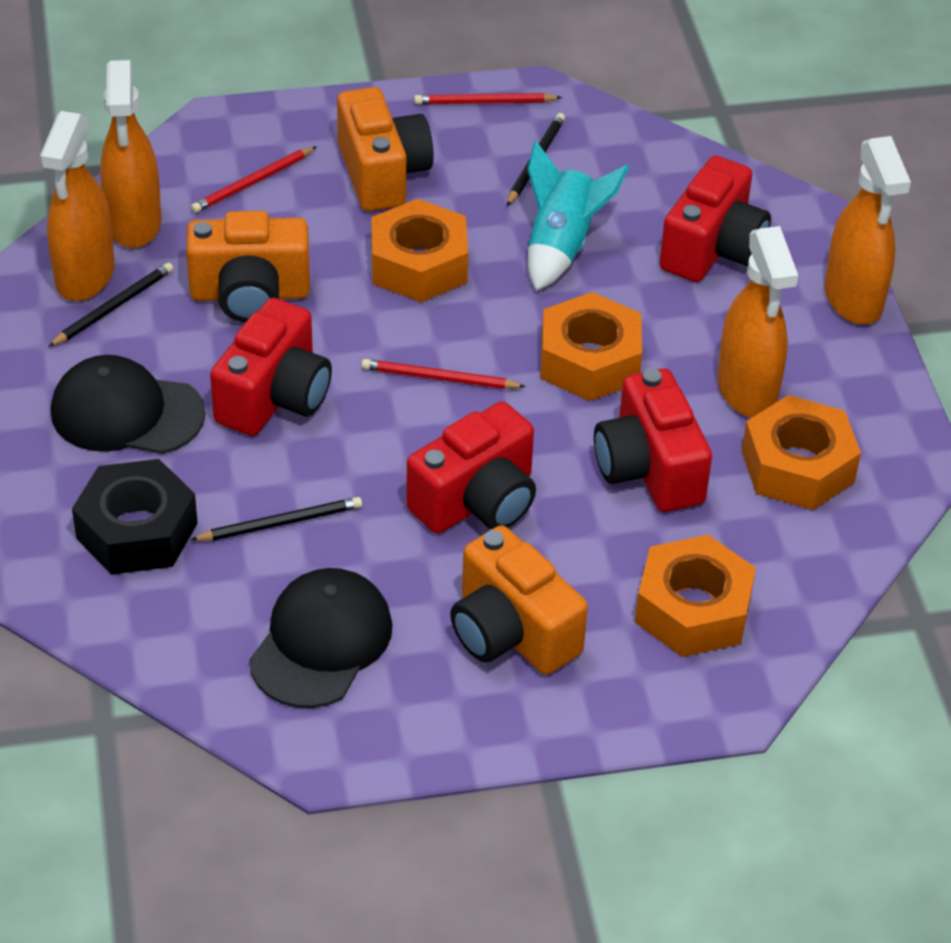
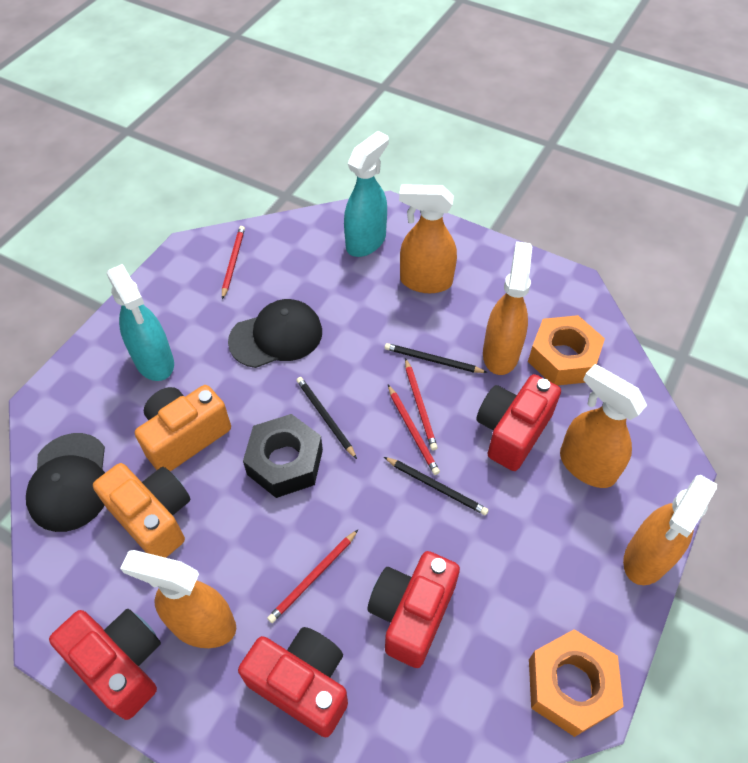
orange camera: 3 -> 2
orange nut: 4 -> 2
orange spray bottle: 4 -> 5
red pencil: 3 -> 4
turquoise rocket: 1 -> 0
turquoise spray bottle: 0 -> 2

